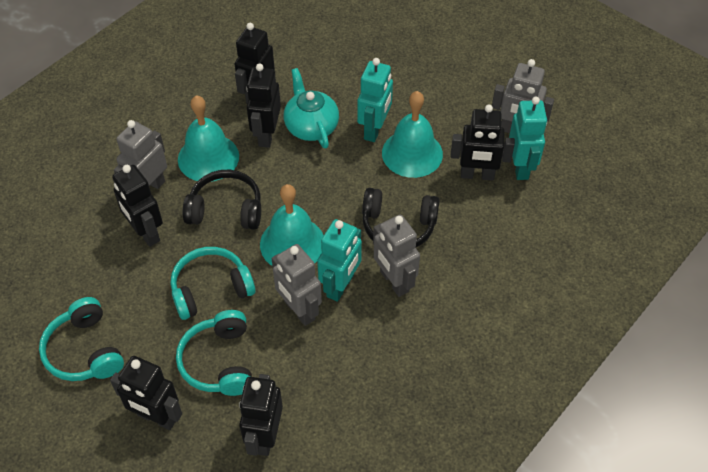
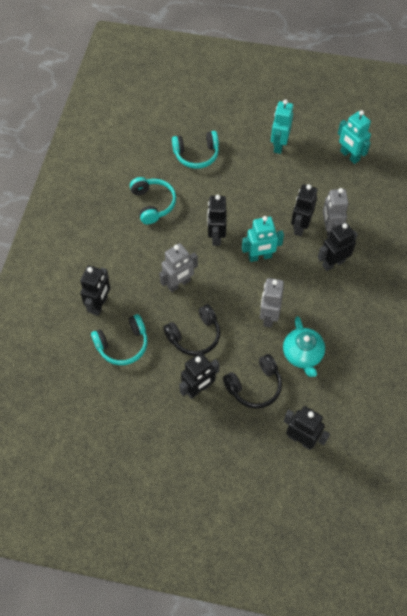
grey robot: 4 -> 3
turquoise bell: 3 -> 0

